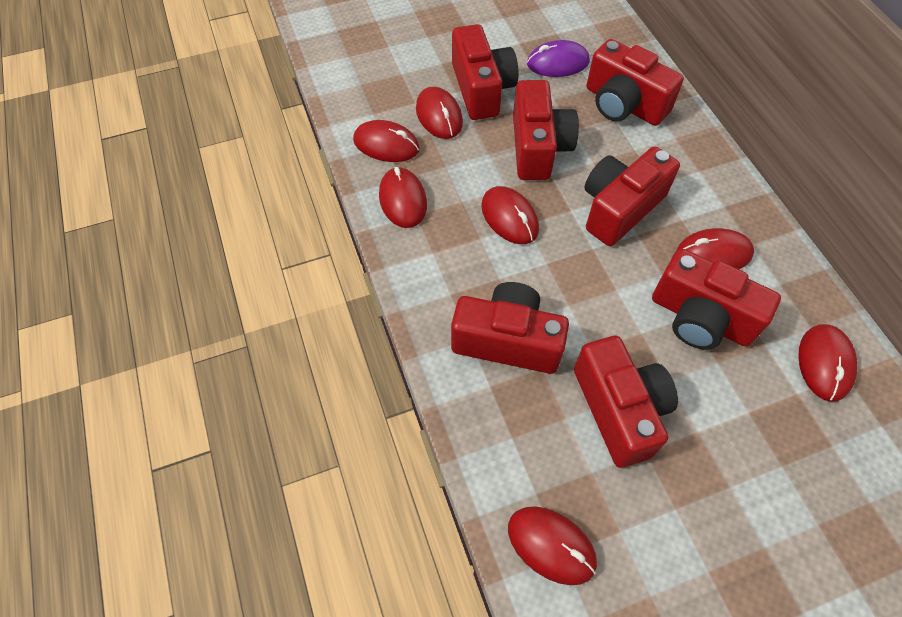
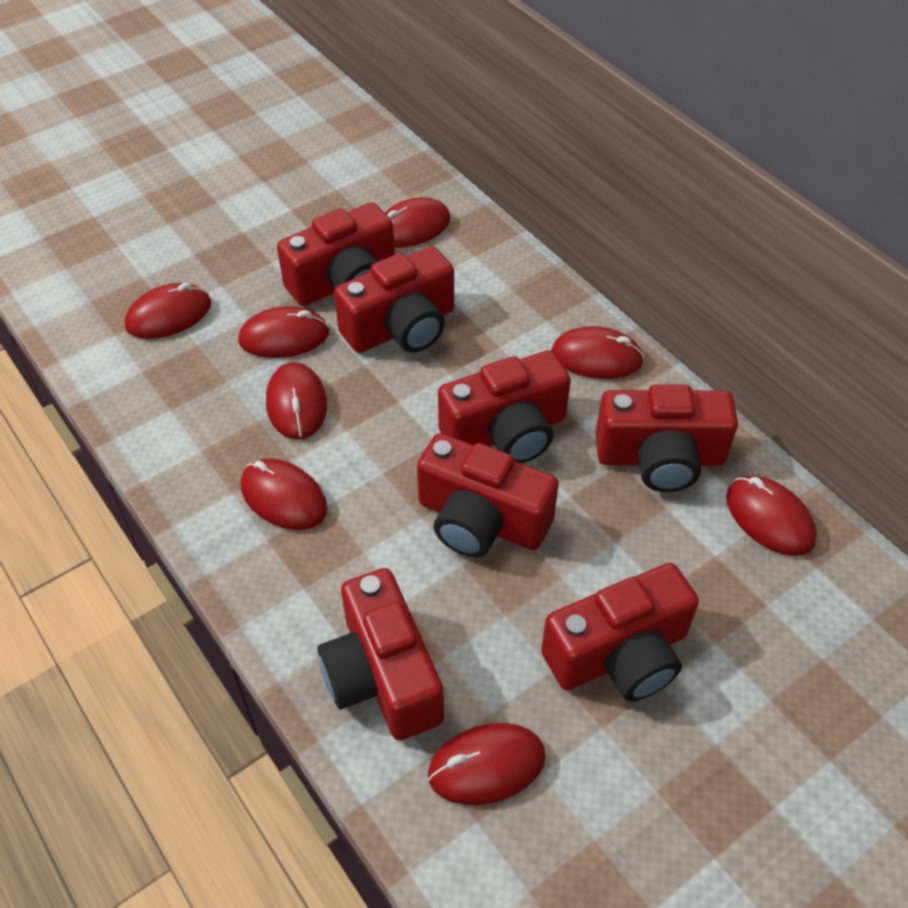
purple mouse: 1 -> 0
red mouse: 7 -> 8

